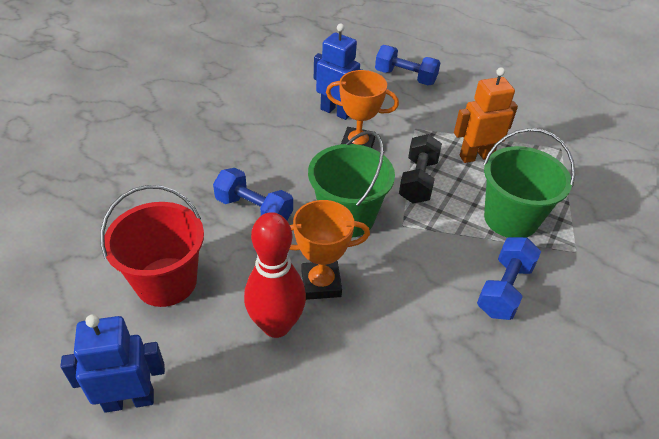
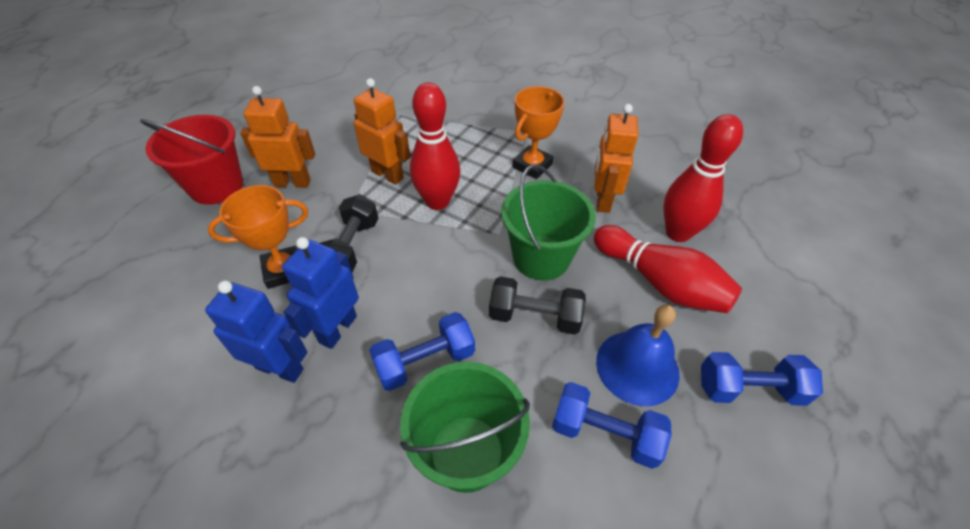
black dumbbell: 1 -> 2
blue bell: 0 -> 1
orange robot: 1 -> 3
red bowling pin: 1 -> 3

